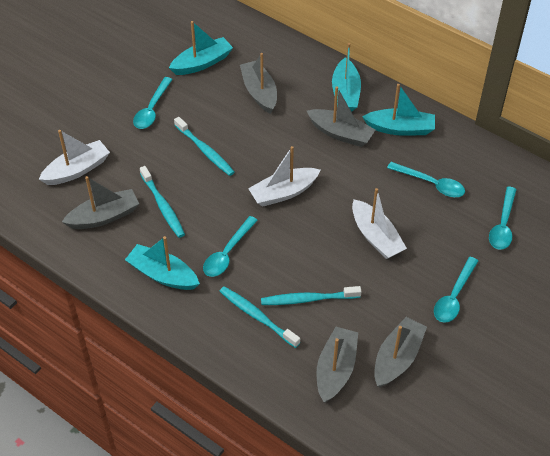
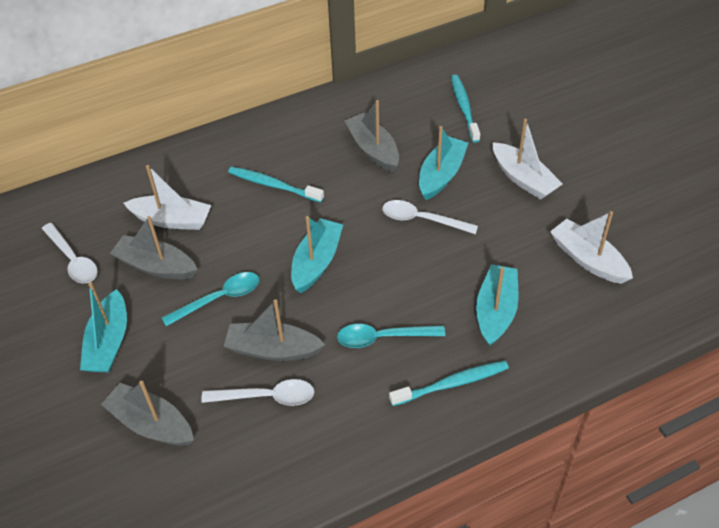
grey boat: 5 -> 4
turquoise spoon: 5 -> 2
turquoise toothbrush: 4 -> 3
white spoon: 0 -> 3

